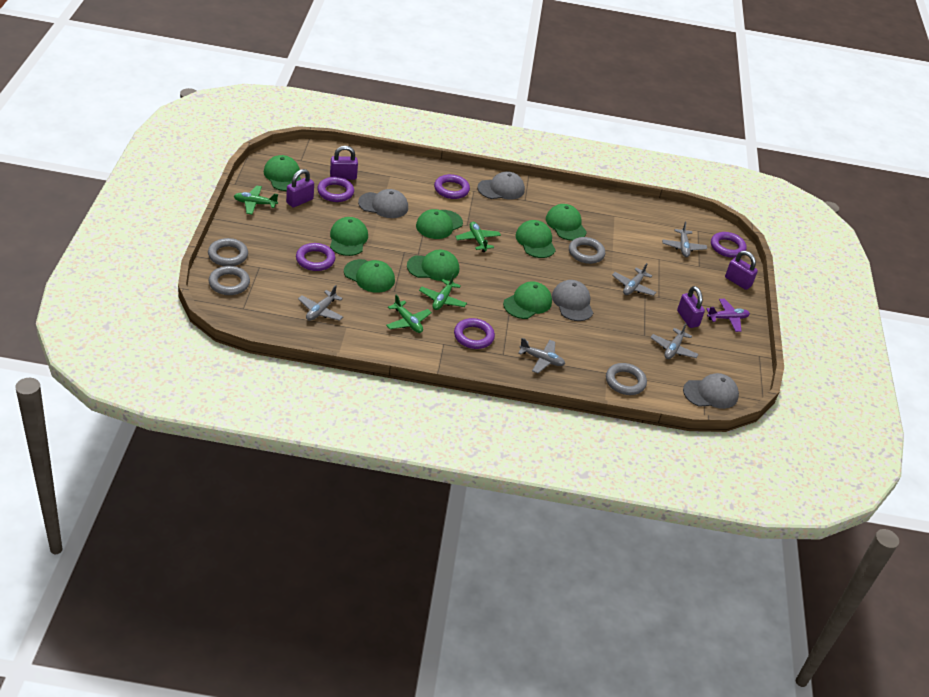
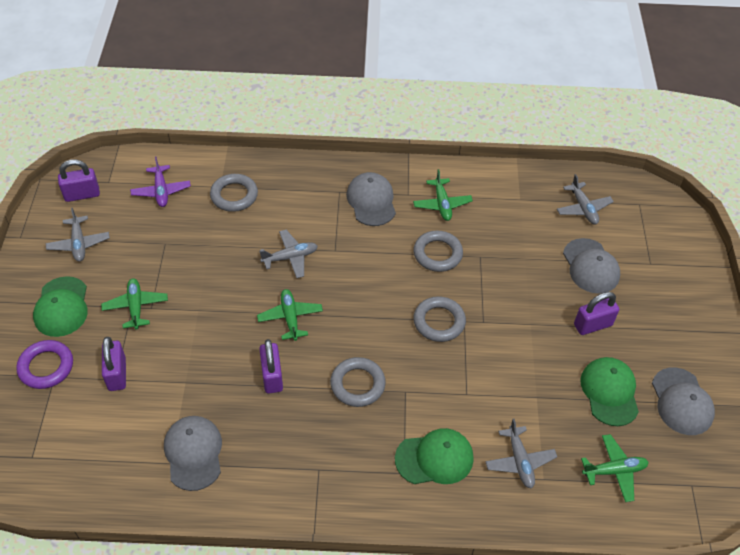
green cap: 8 -> 3
grey plane: 5 -> 4
purple ring: 5 -> 1

